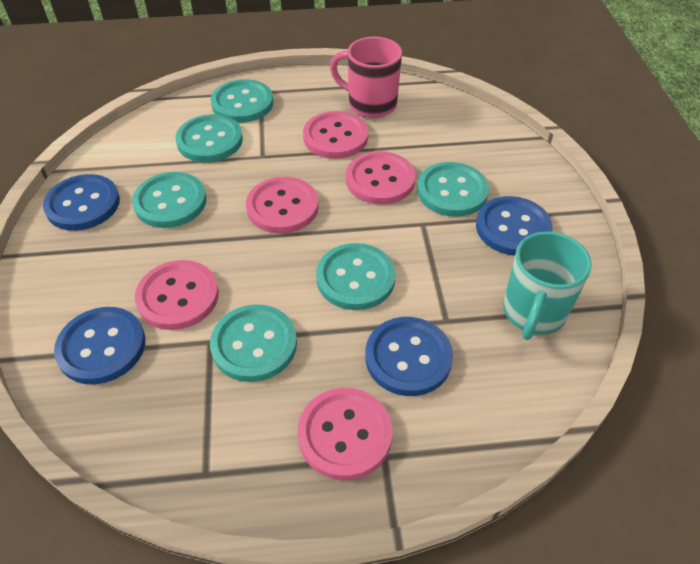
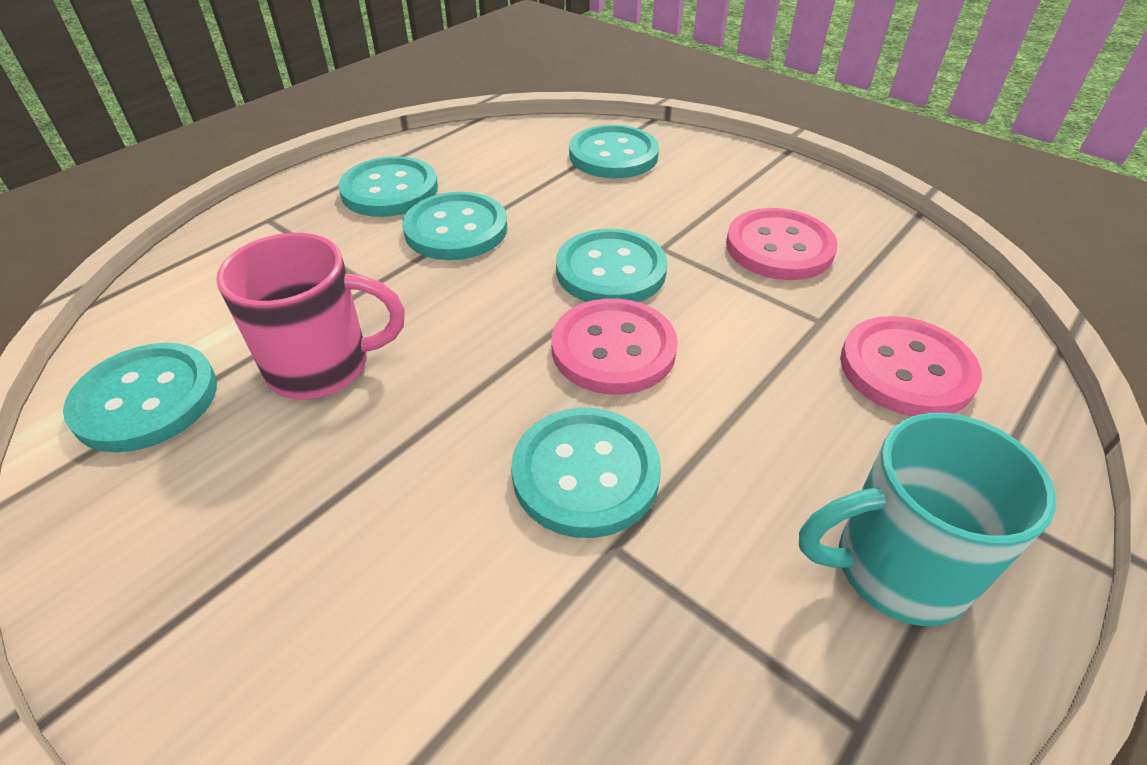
blue button: 4 -> 0
pink button: 5 -> 3

